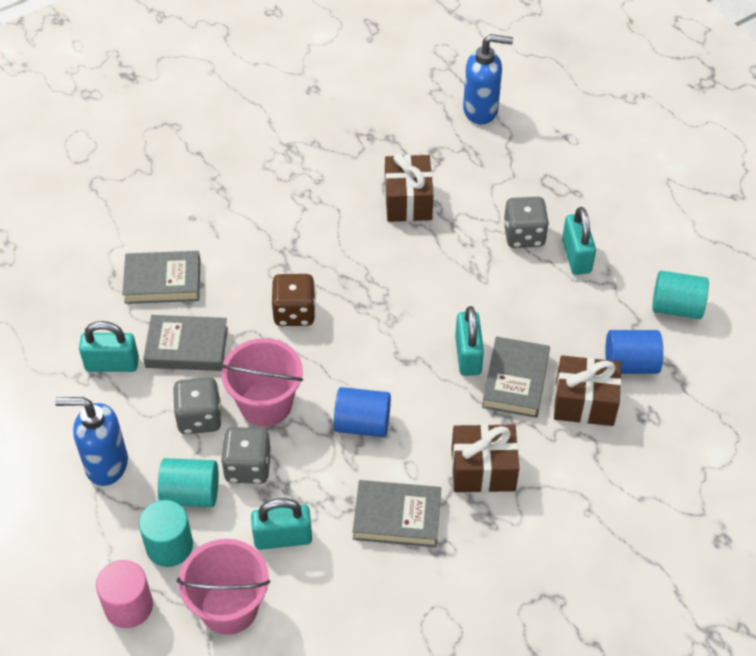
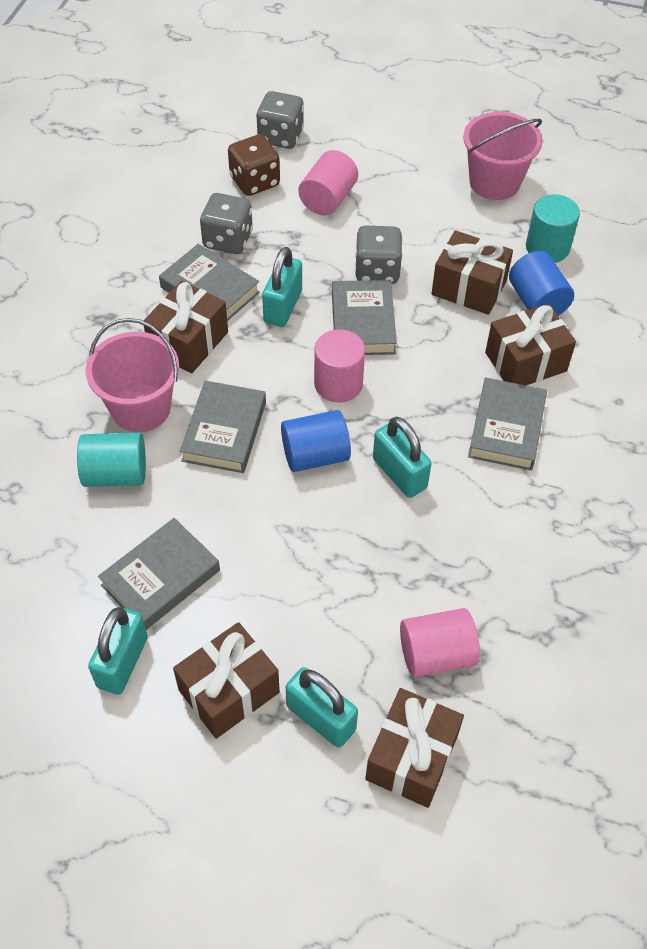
blue soap dispenser: 2 -> 0
brown gift: 3 -> 5
grey book: 4 -> 5
pink cylinder: 1 -> 3
turquoise cylinder: 3 -> 2

